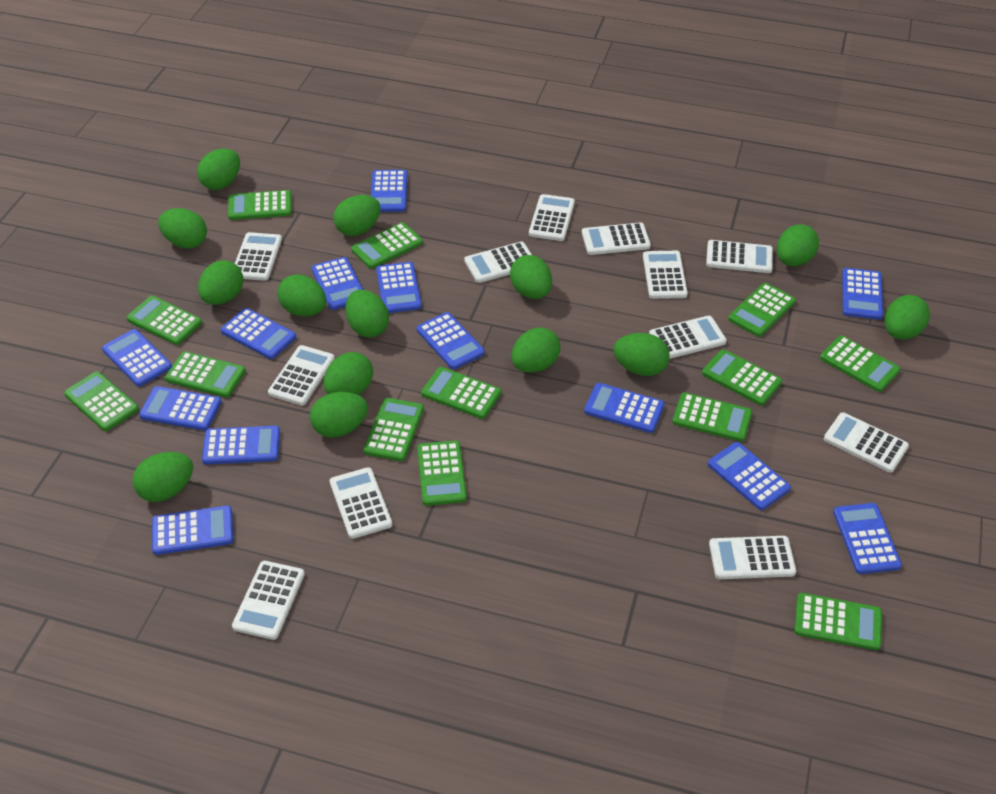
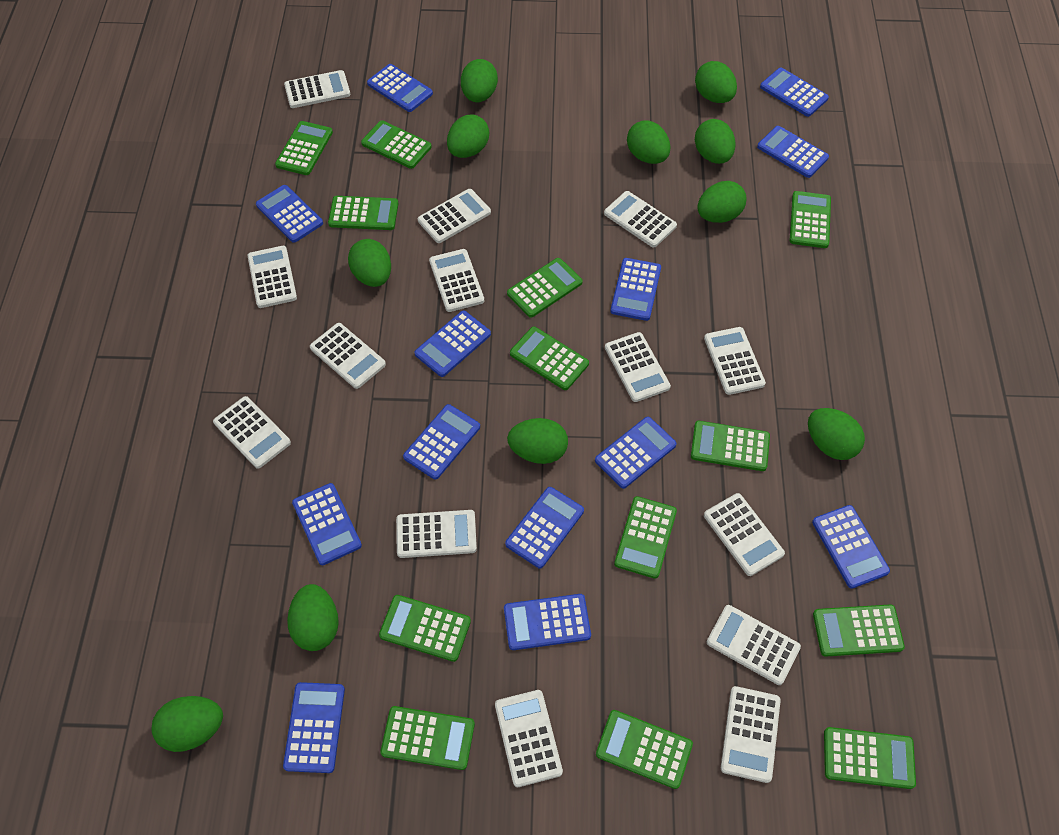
green egg: 14 -> 11
white calculator: 12 -> 14

